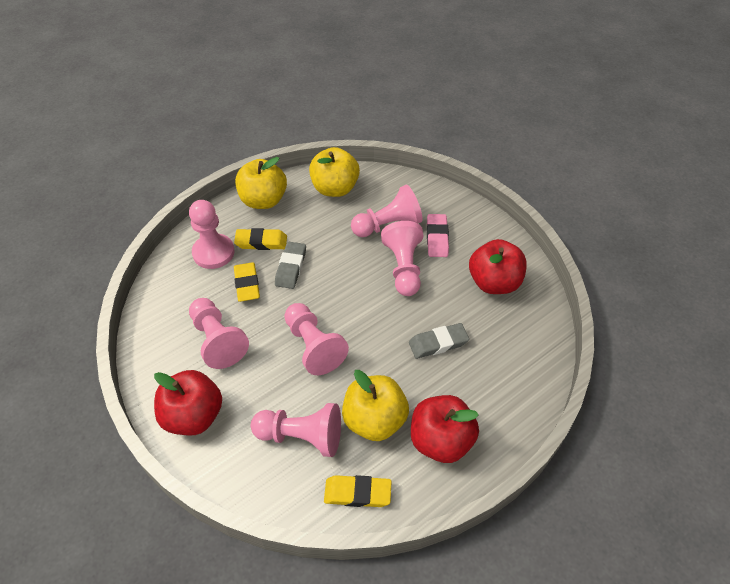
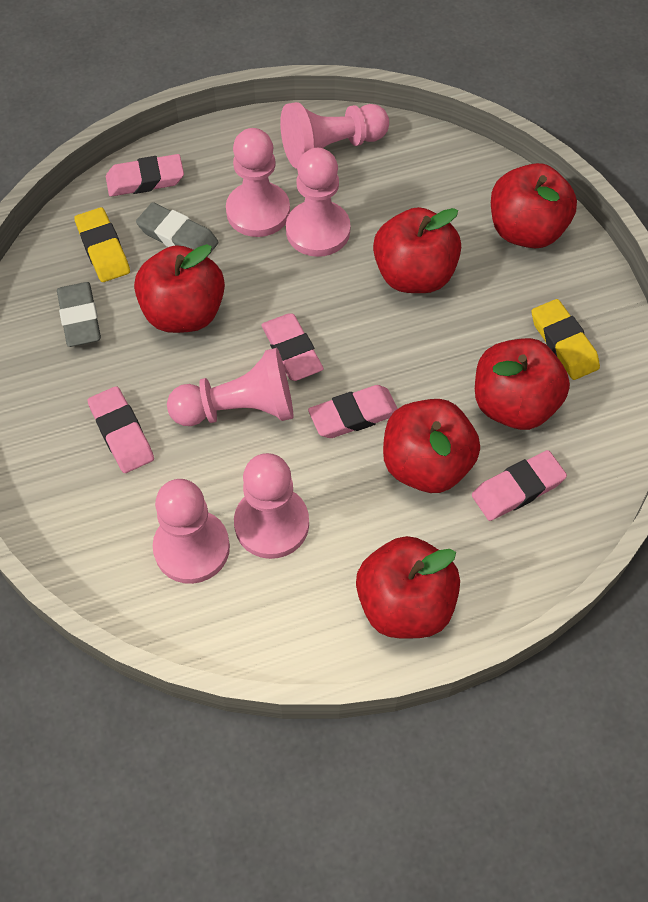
pink eraser: 1 -> 5
red apple: 3 -> 6
yellow apple: 3 -> 0
yellow eraser: 3 -> 2

